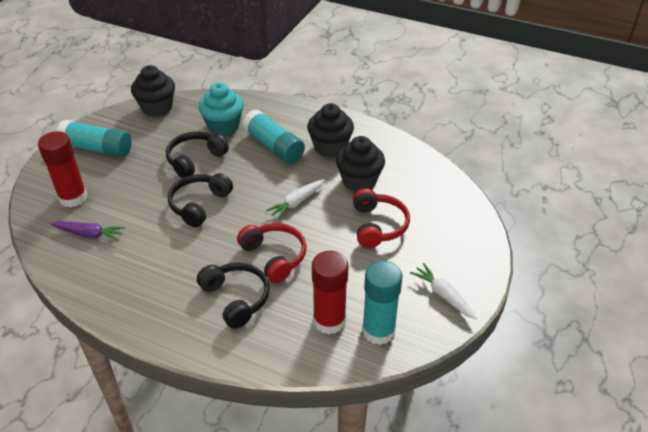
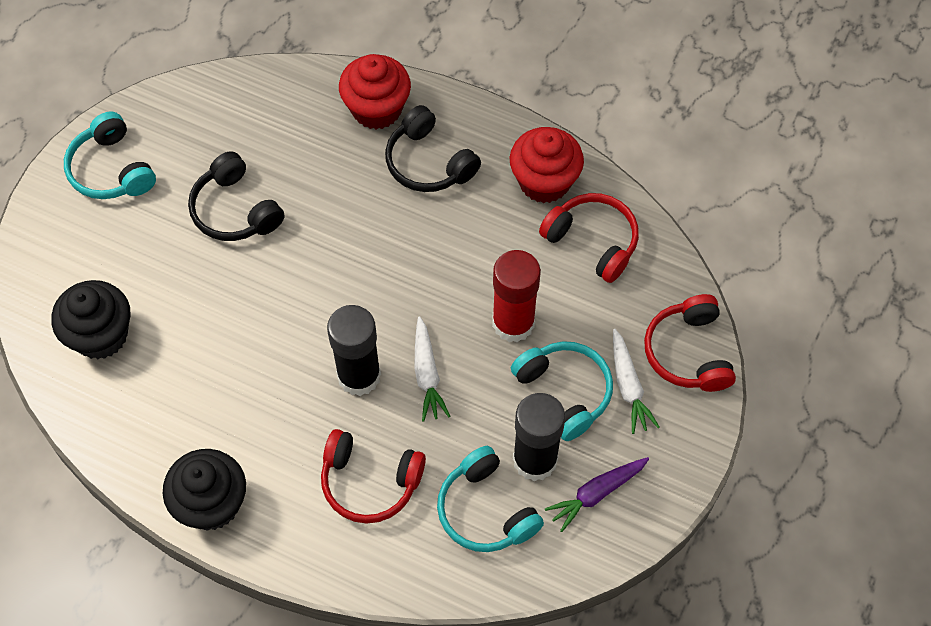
black cupcake: 3 -> 2
black glue stick: 0 -> 2
black headphones: 3 -> 2
red cupcake: 0 -> 2
red glue stick: 2 -> 1
red headphones: 2 -> 3
turquoise cupcake: 1 -> 0
turquoise glue stick: 3 -> 0
turquoise headphones: 0 -> 3

